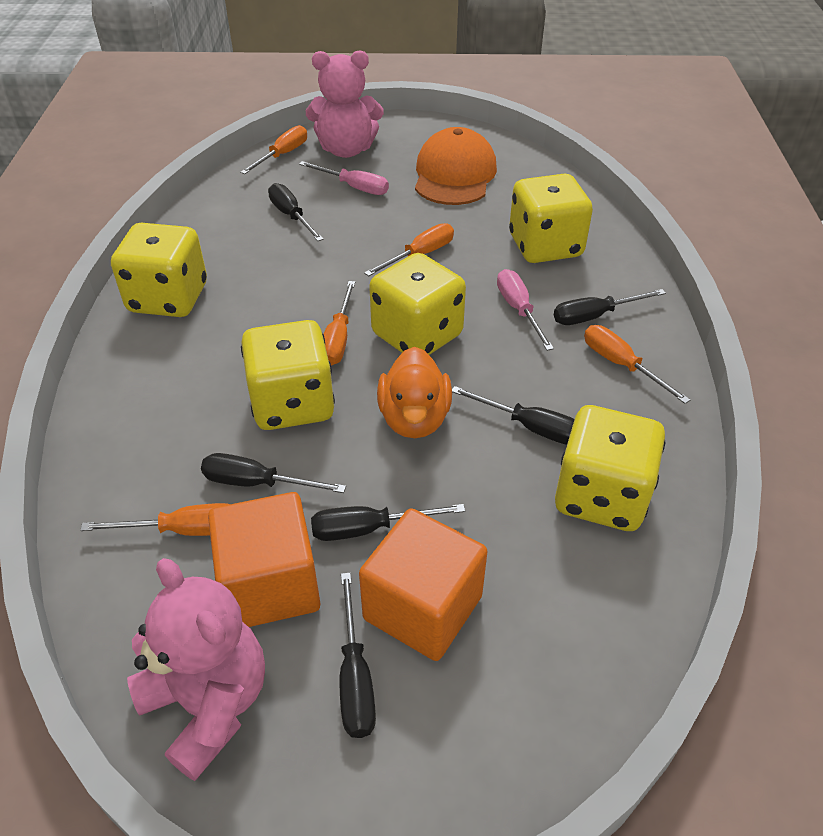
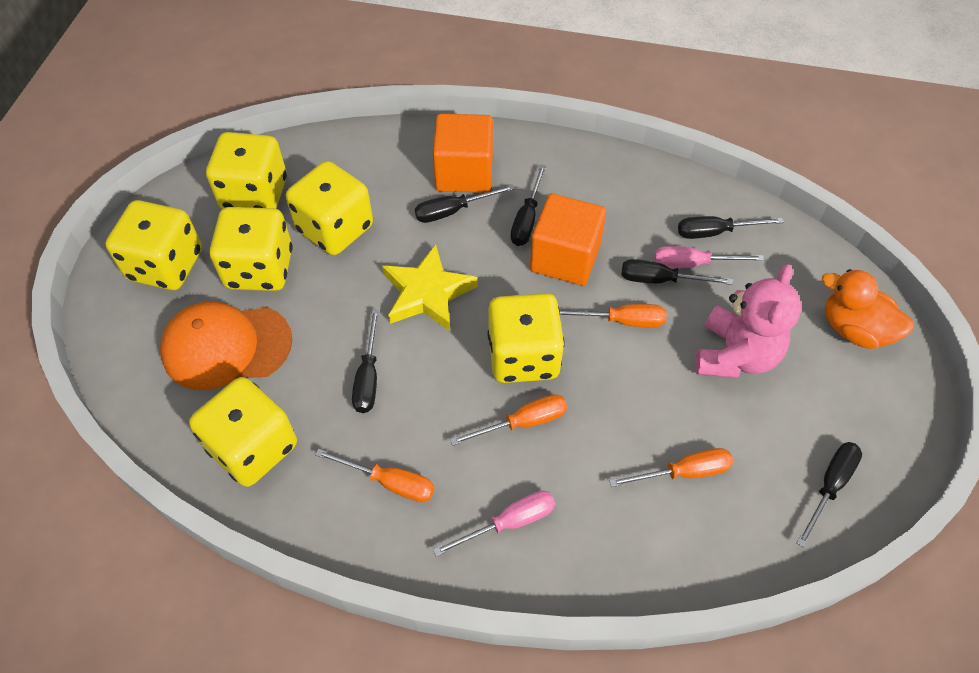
orange screwdriver: 5 -> 4
pink teddy bear: 2 -> 1
yellow dice: 5 -> 6
yellow star: 0 -> 1

